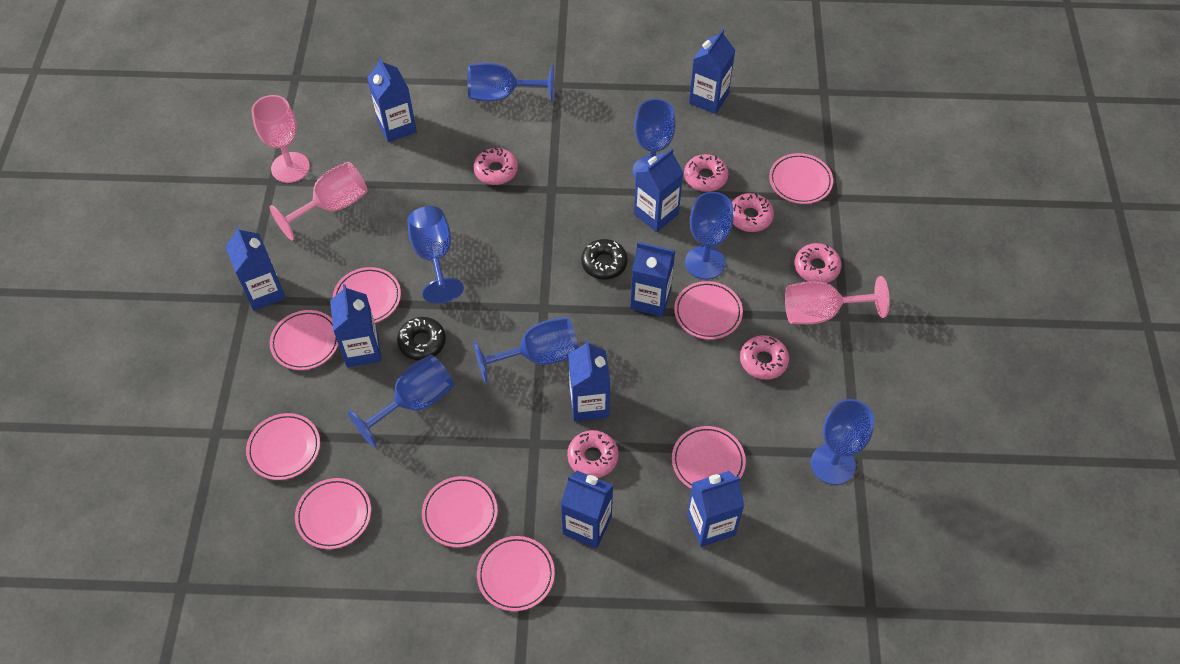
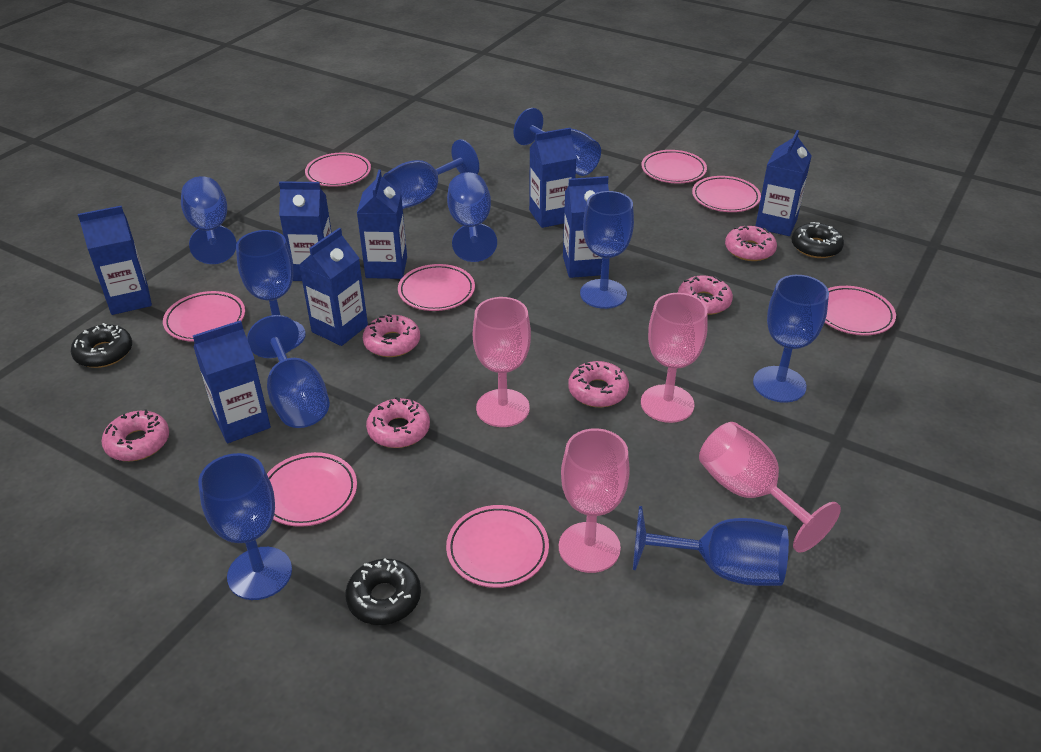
black donut: 2 -> 3
blue carton: 9 -> 8
blue goblet: 7 -> 10
pink goblet: 3 -> 4
pink plate: 9 -> 8

